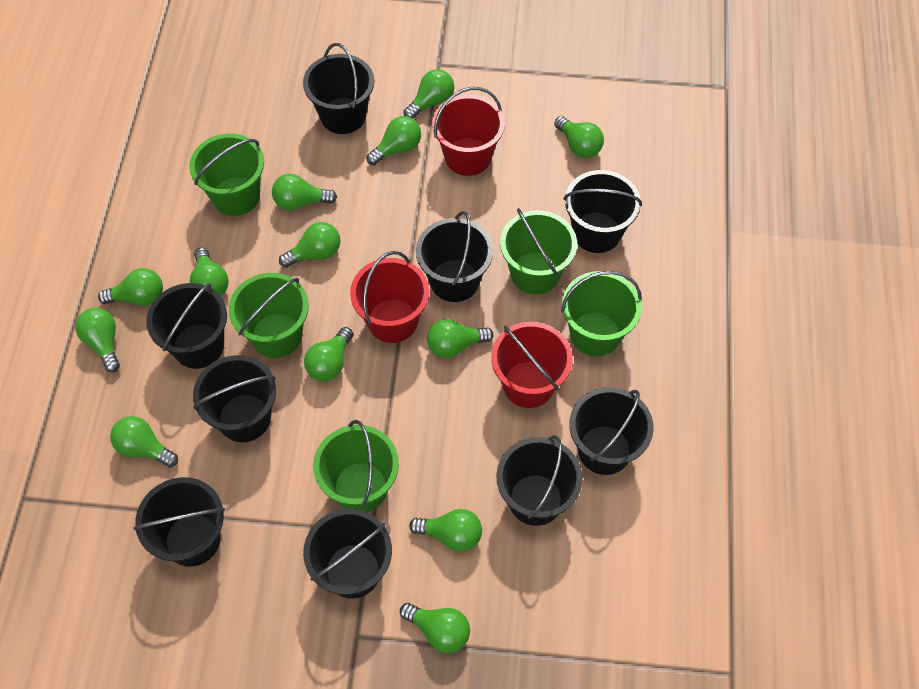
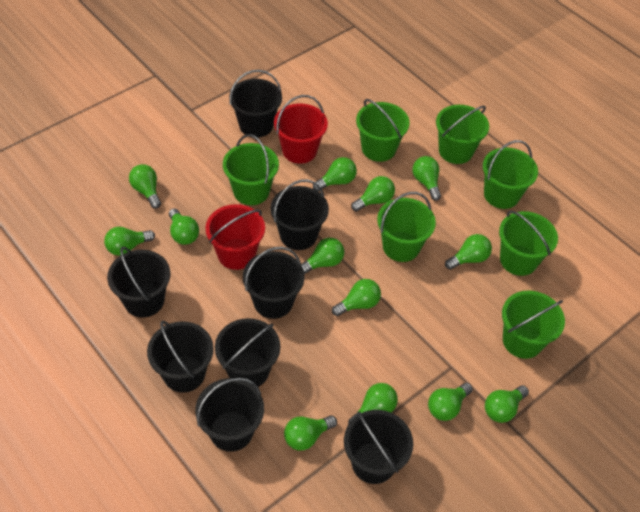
black bucket: 9 -> 8
green bucket: 5 -> 7
red bucket: 3 -> 2

